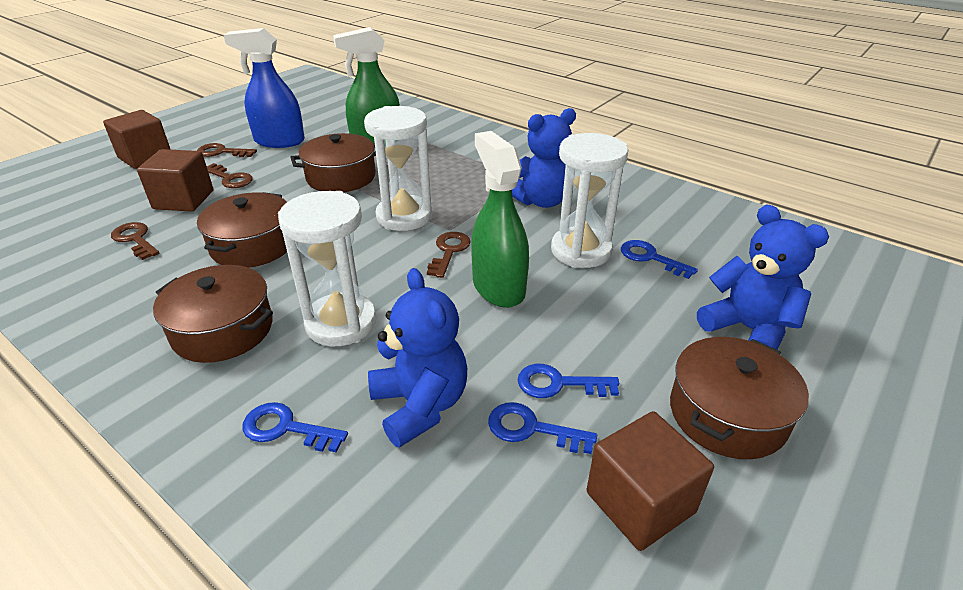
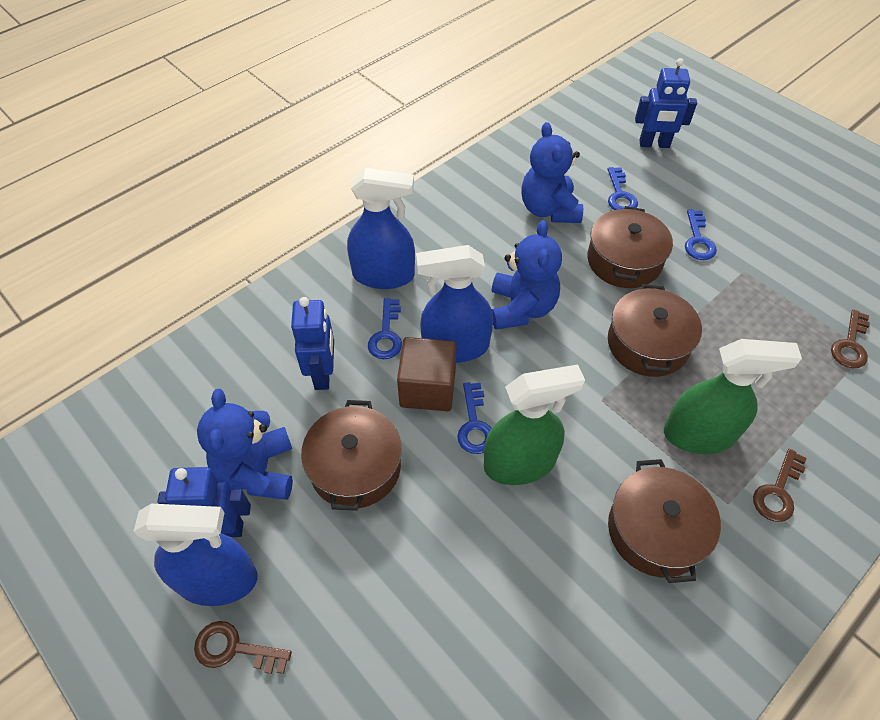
blue robot: 0 -> 3
blue spray bottle: 1 -> 3
brown cube: 3 -> 1
brown key: 4 -> 3
white hourglass: 3 -> 0

